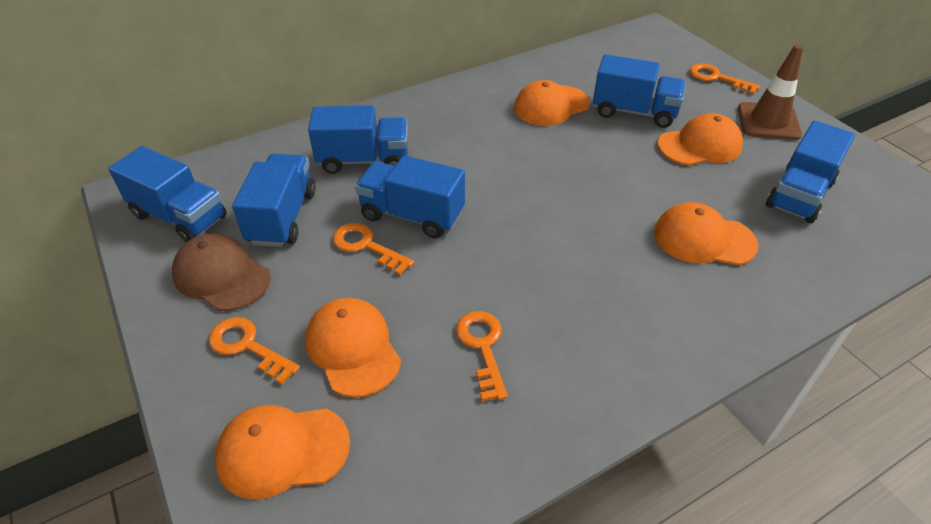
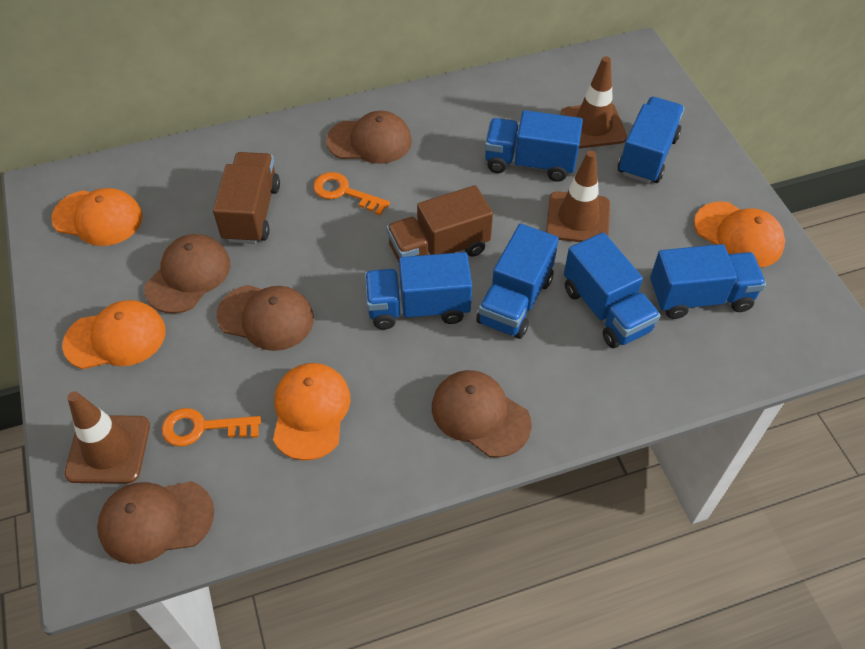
brown cap: 1 -> 5
brown traffic cone: 1 -> 3
brown truck: 0 -> 2
orange cap: 5 -> 4
orange key: 4 -> 2

